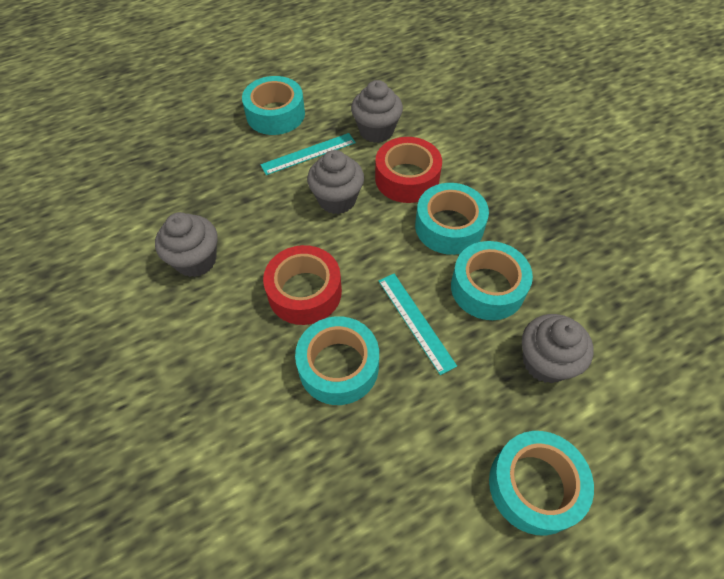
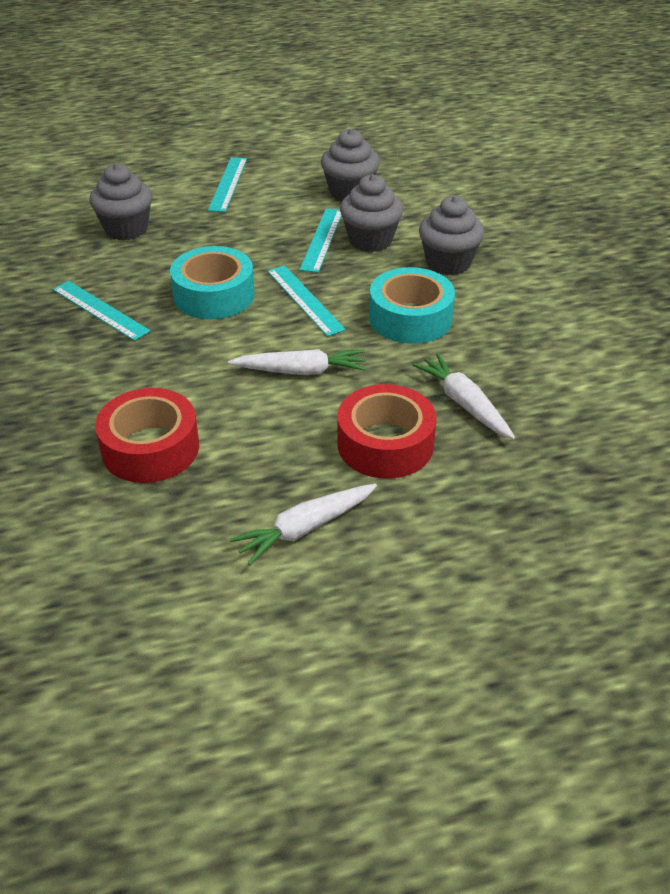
turquoise ruler: 2 -> 4
turquoise tape: 5 -> 2
white carrot: 0 -> 3

